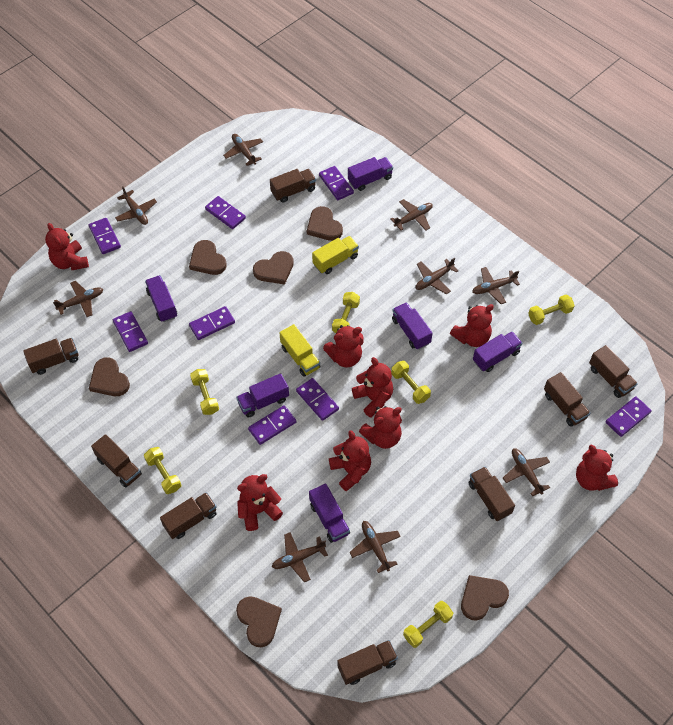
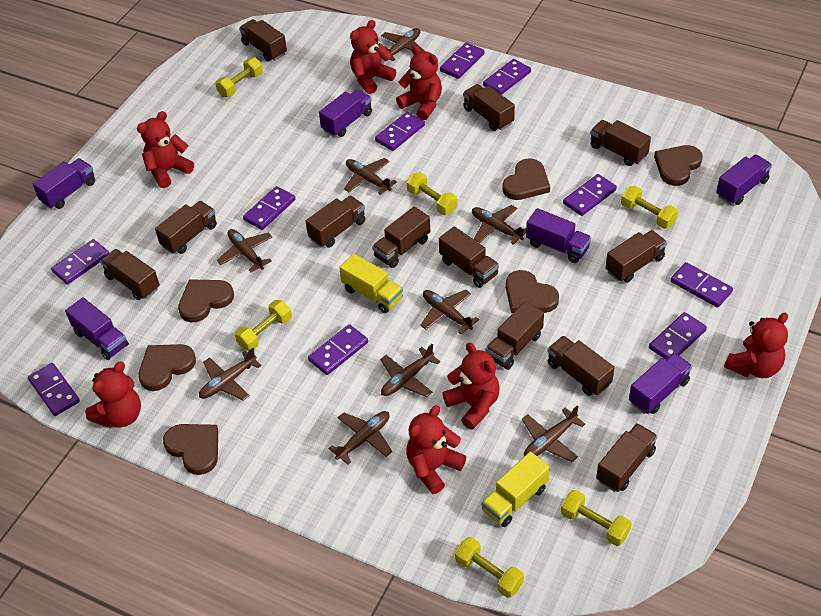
brown truck: 8 -> 12
purple domino: 8 -> 10
red teddy bear: 8 -> 7

